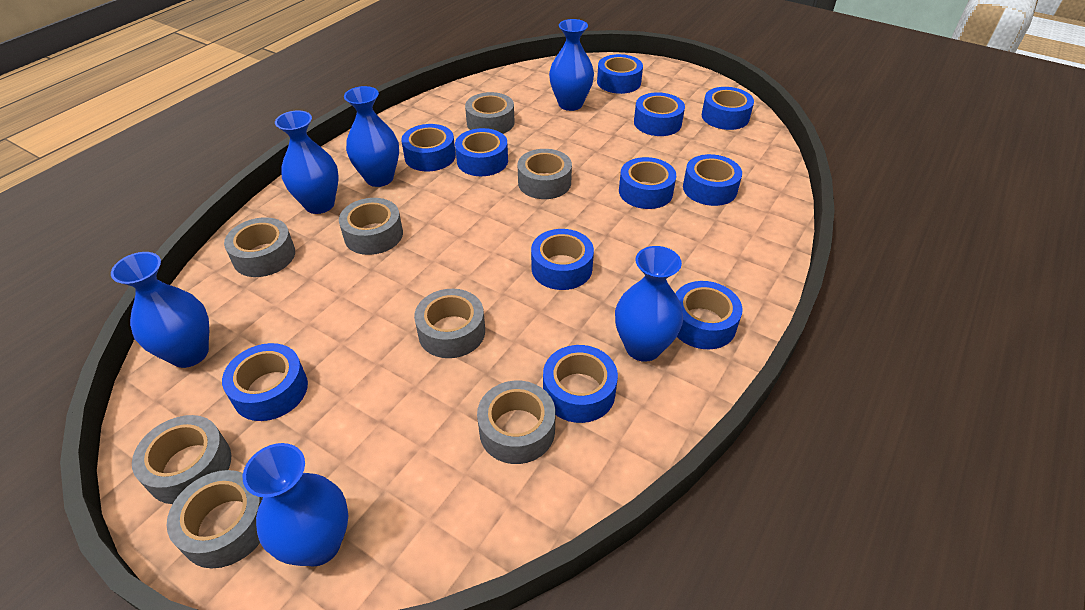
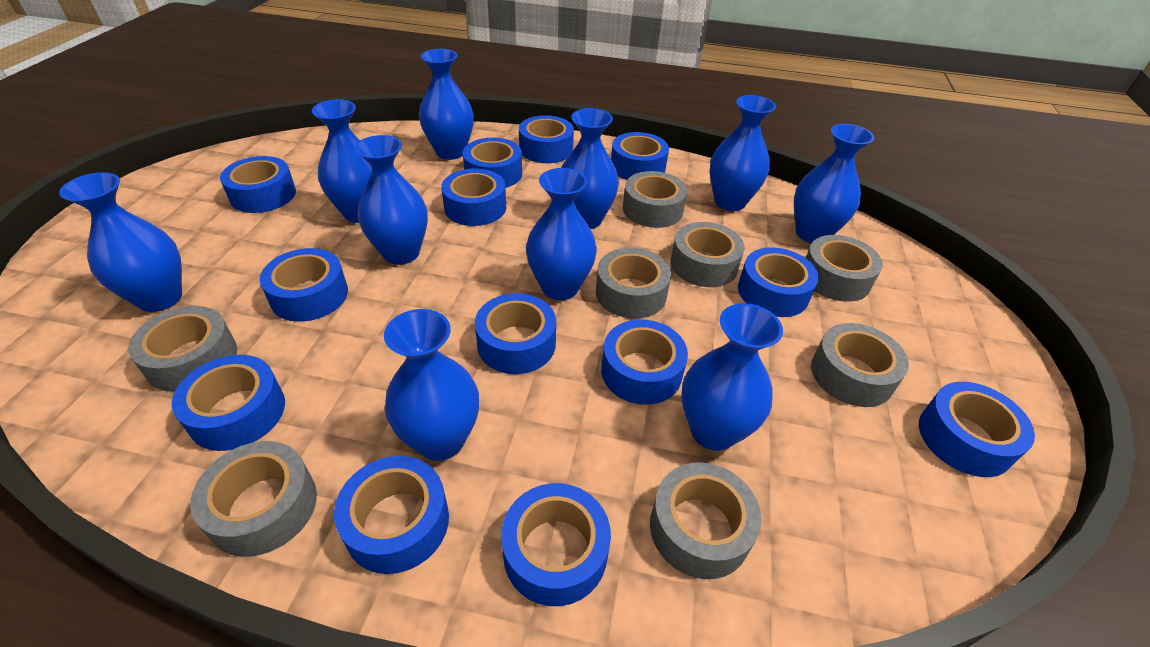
blue tape: 11 -> 13
blue vase: 6 -> 10

